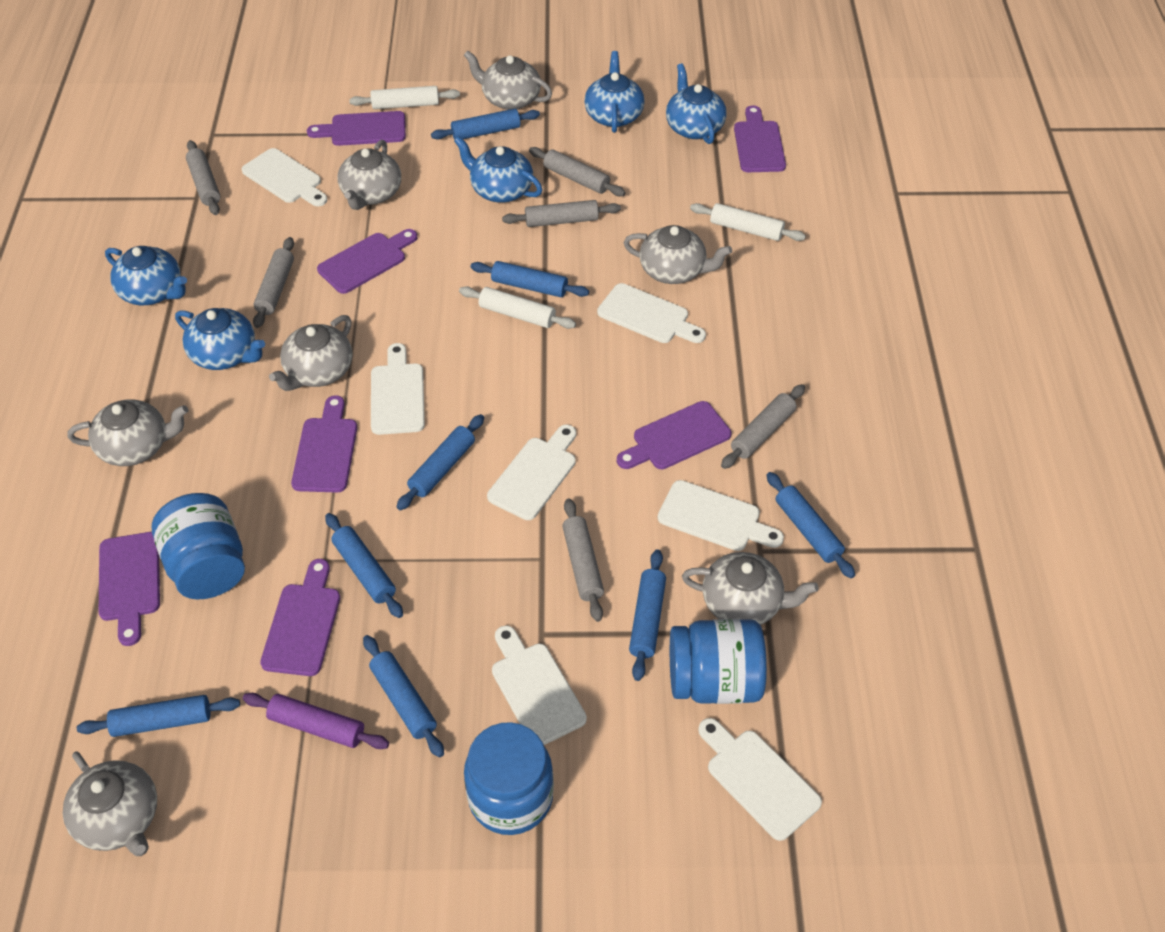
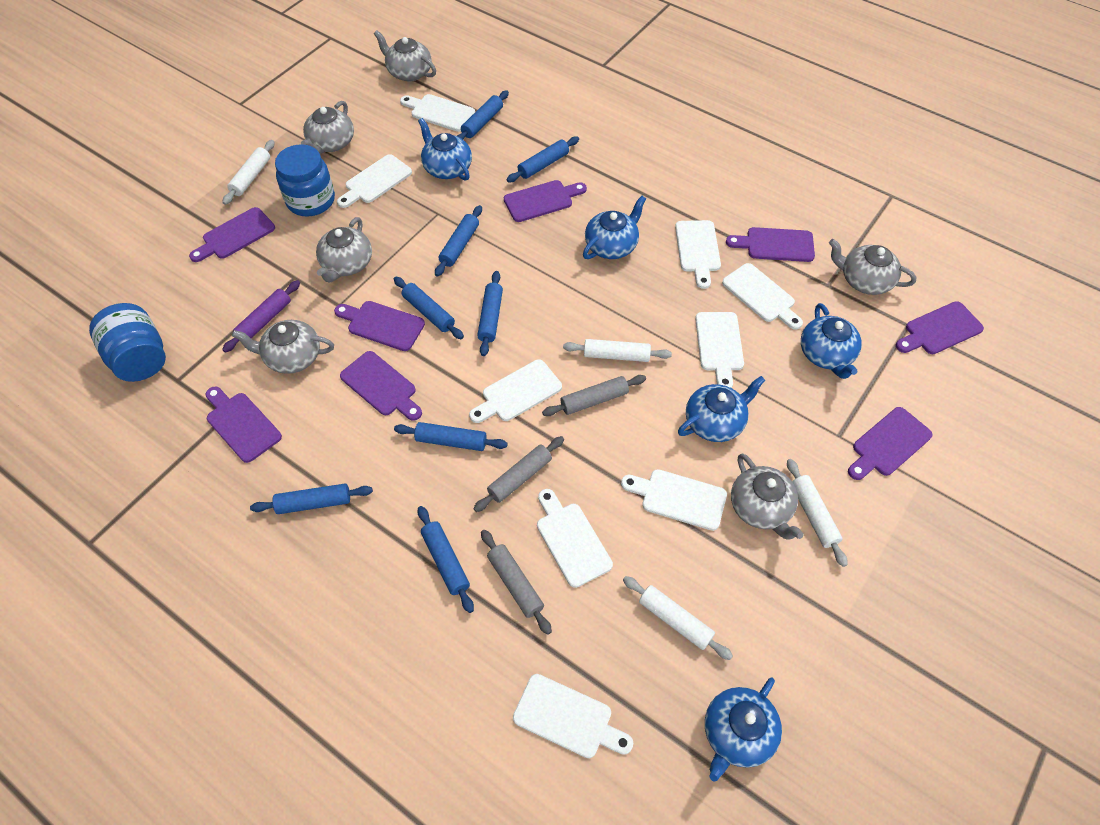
blue jar: 3 -> 2
grey rolling pin: 6 -> 3
grey teapot: 7 -> 6
purple cutting board: 7 -> 8
white cutting board: 7 -> 9
white rolling pin: 3 -> 4

